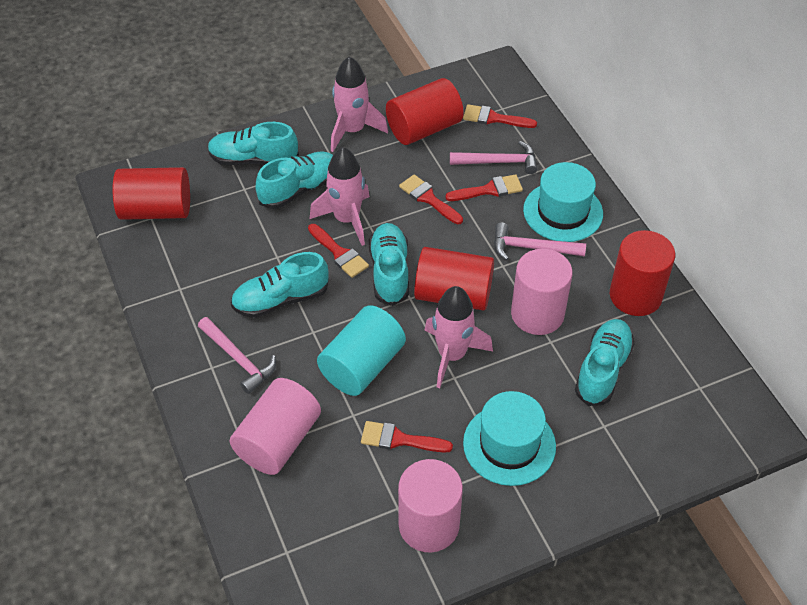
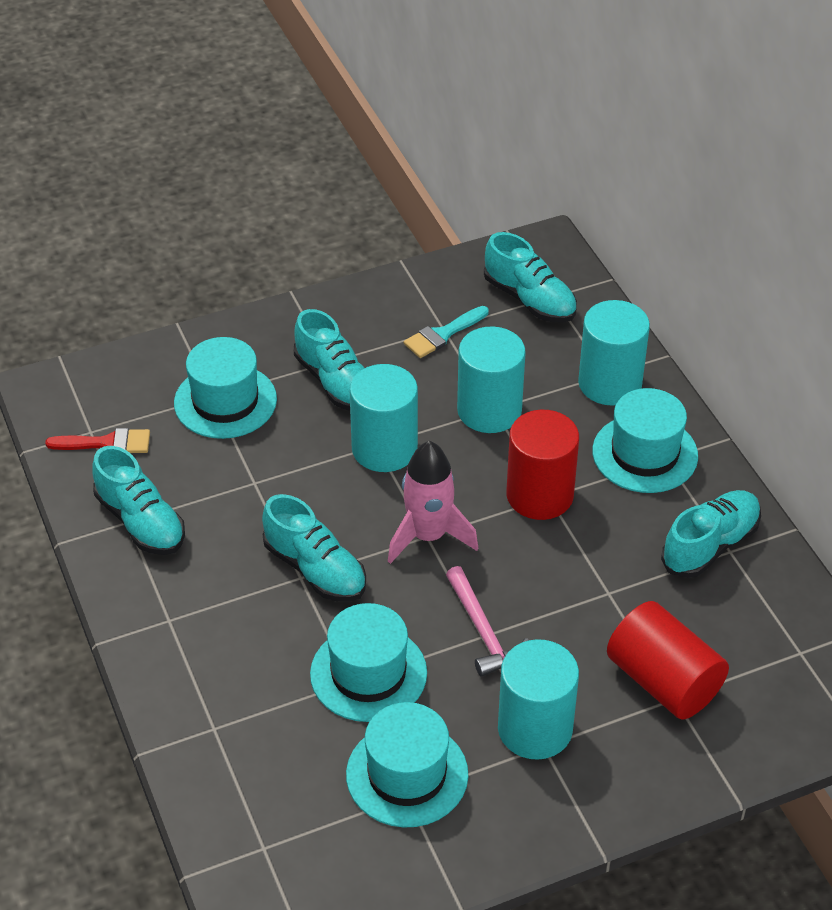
pink cylinder: 3 -> 0
pink hammer: 3 -> 1
pink rocket: 3 -> 1
red brush: 5 -> 1
red cylinder: 4 -> 2
turquoise brush: 0 -> 1
turquoise cylinder: 1 -> 4
turquoise hat: 2 -> 4

